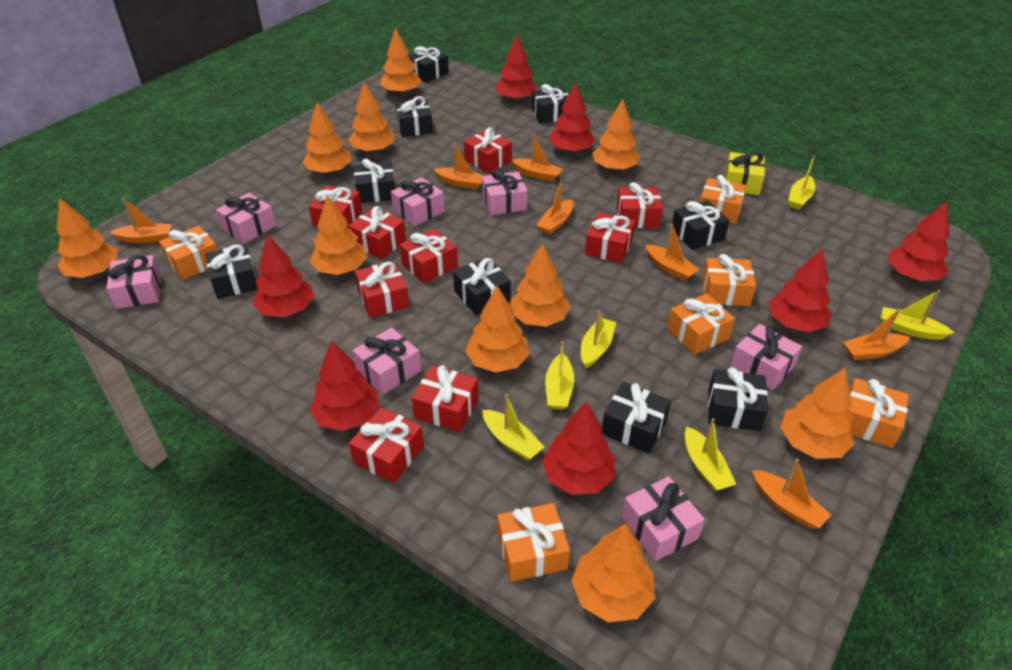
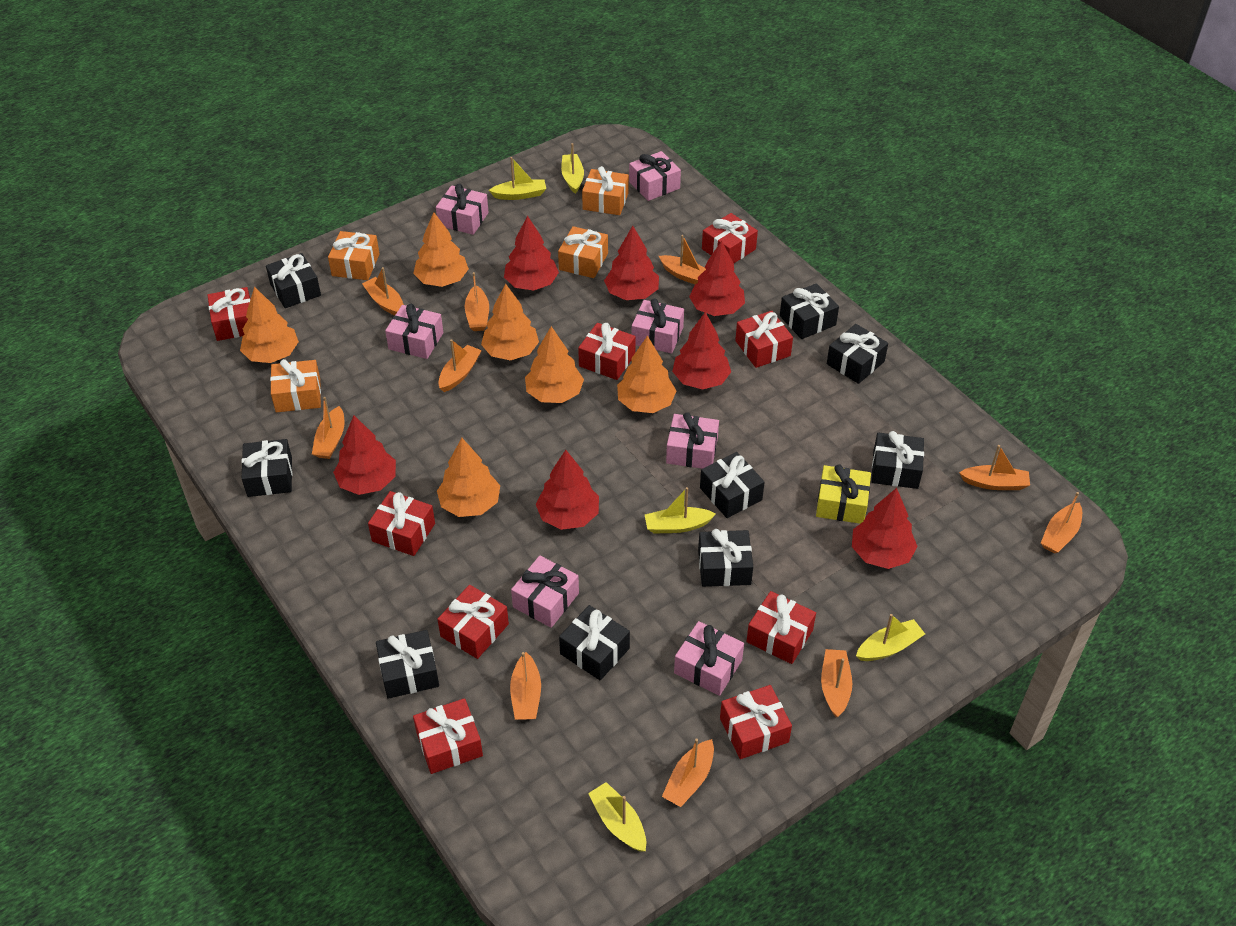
orange boat: 7 -> 10
orange gift: 6 -> 4
orange tree: 10 -> 6
yellow boat: 6 -> 5

